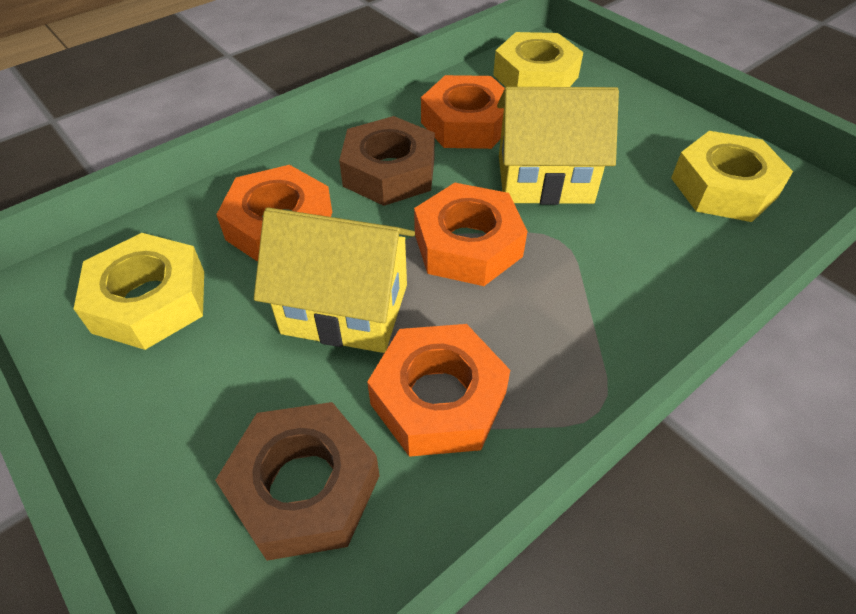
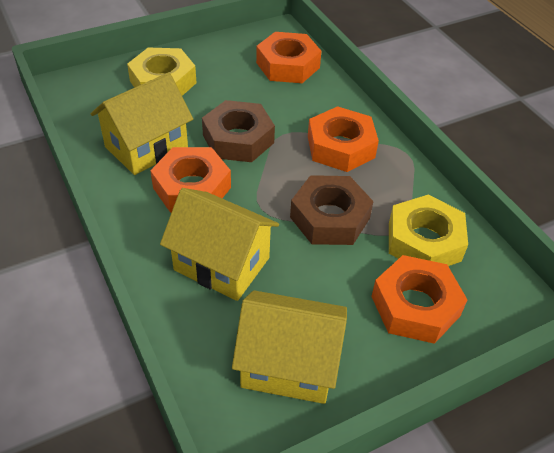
yellow house: 2 -> 3
yellow nut: 3 -> 2

